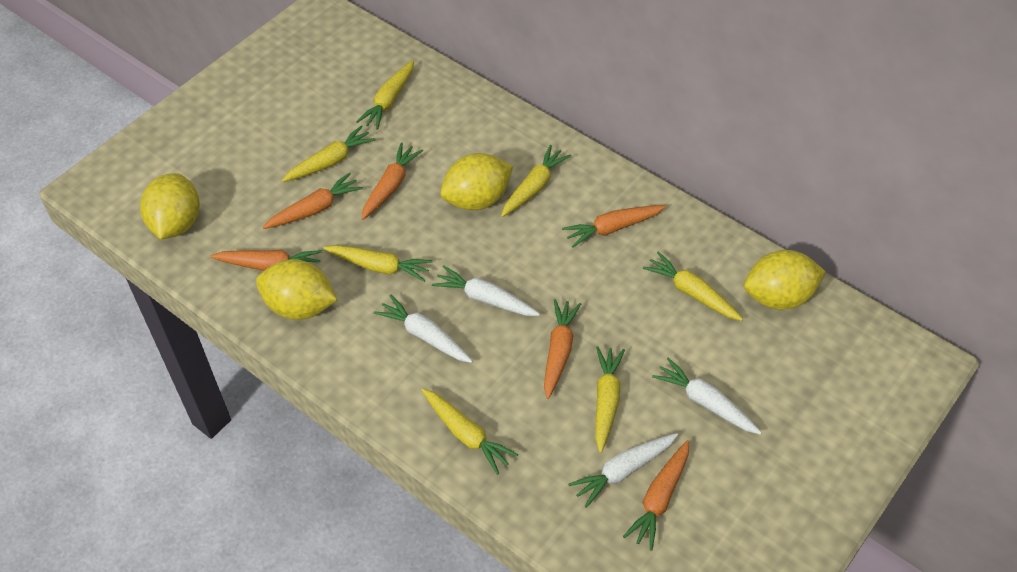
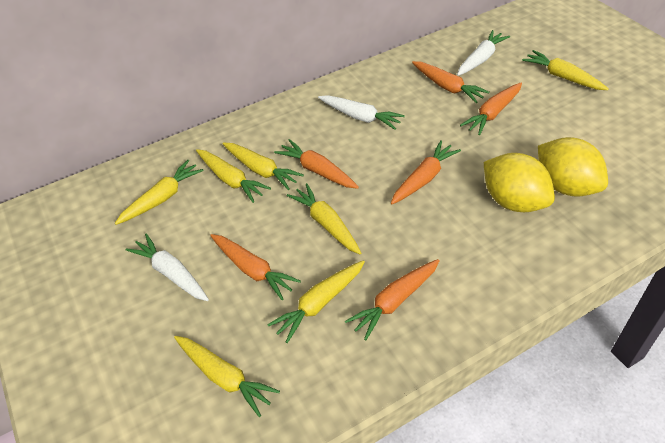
white carrot: 4 -> 3
yellow lemon: 4 -> 2

